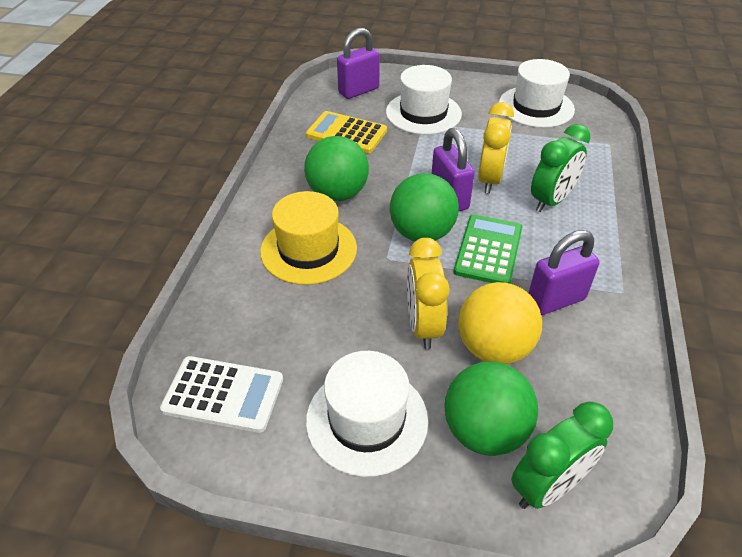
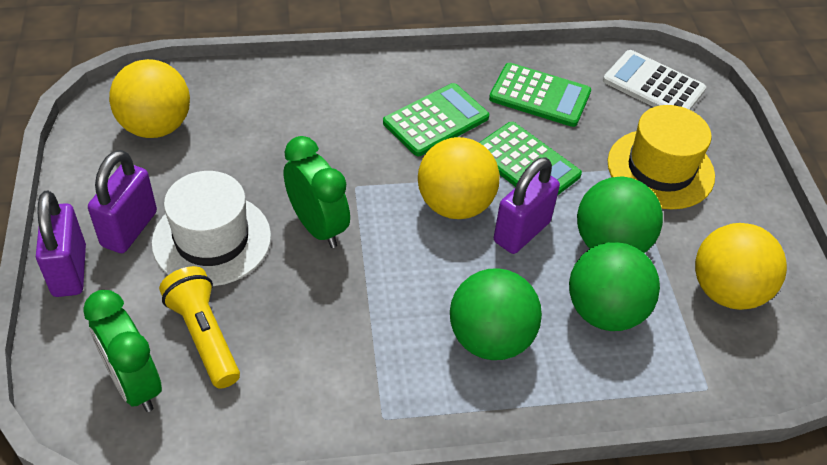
green calculator: 1 -> 3
white hat: 3 -> 1
yellow ball: 1 -> 3
yellow calculator: 1 -> 0
yellow clock: 2 -> 0
yellow flashlight: 0 -> 1

